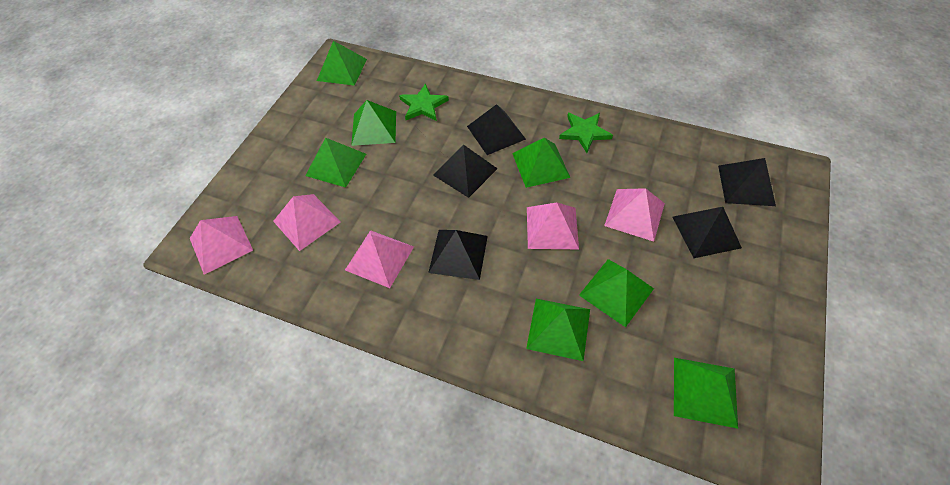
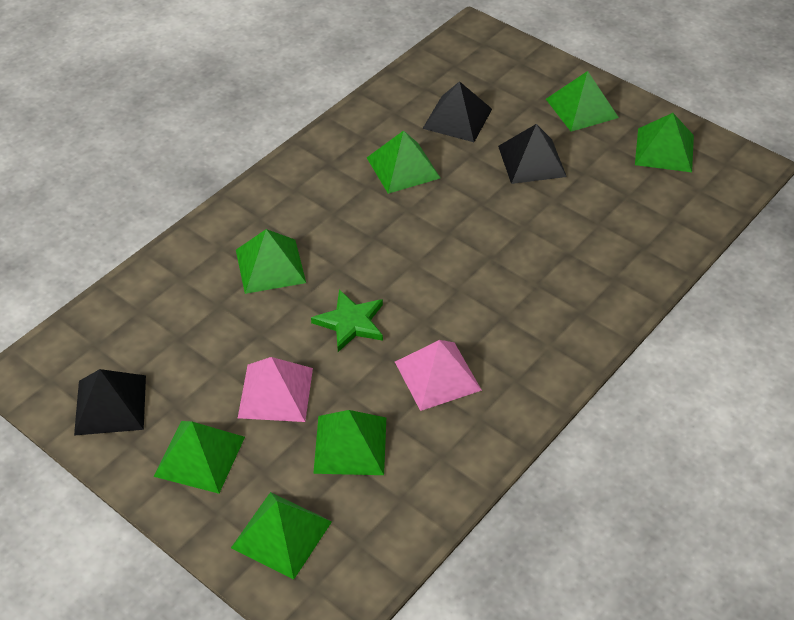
black pyramid: 5 -> 3
green star: 2 -> 1
pink pyramid: 5 -> 2

